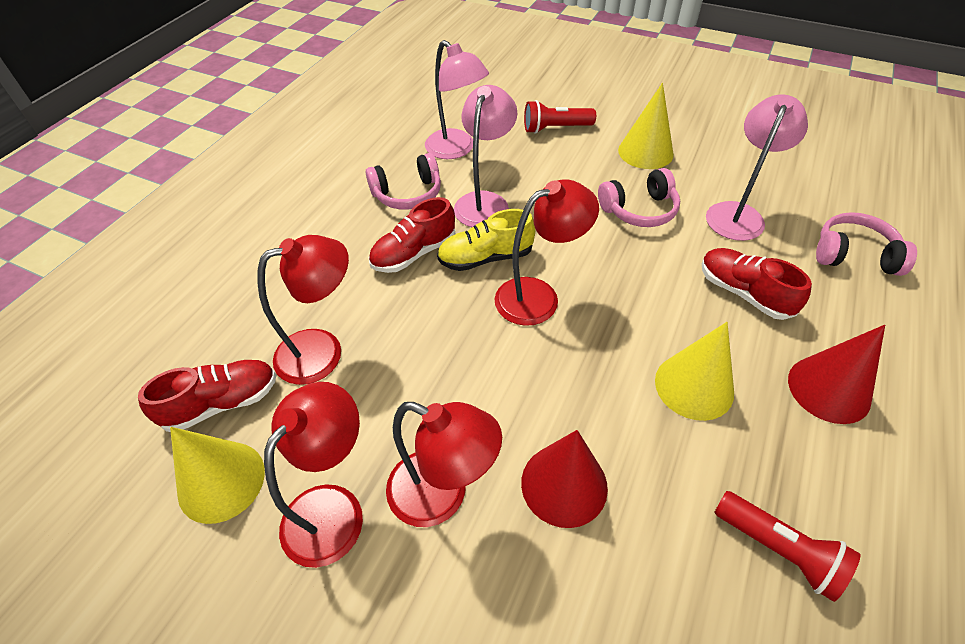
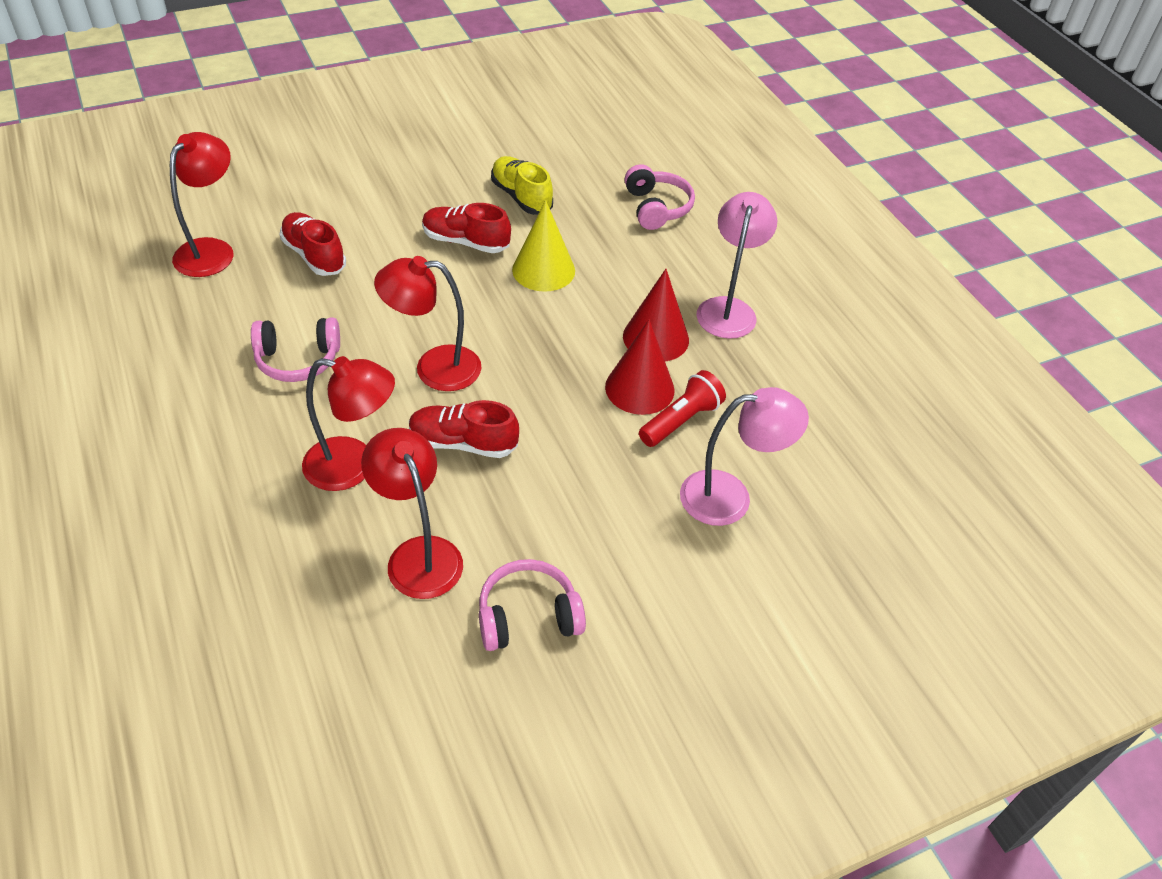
pink lamp: 3 -> 2
red flashlight: 2 -> 1
yellow cone: 3 -> 1

